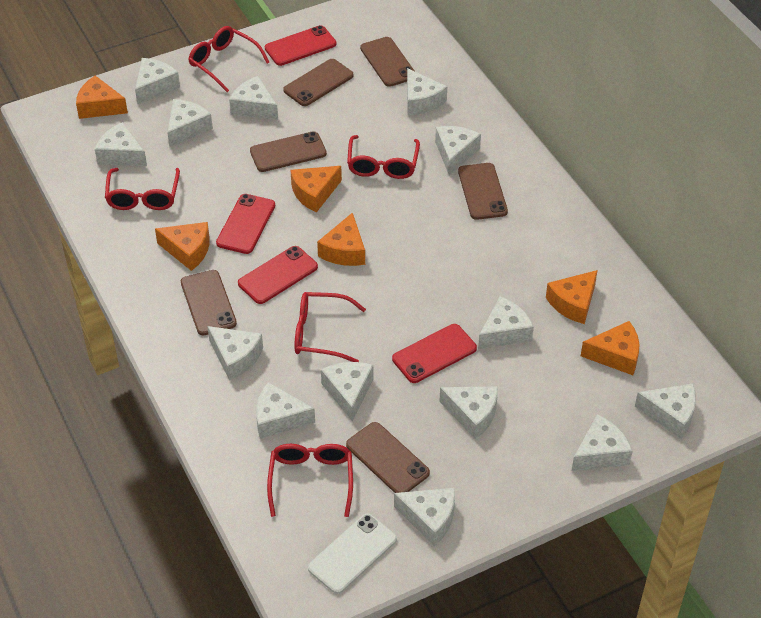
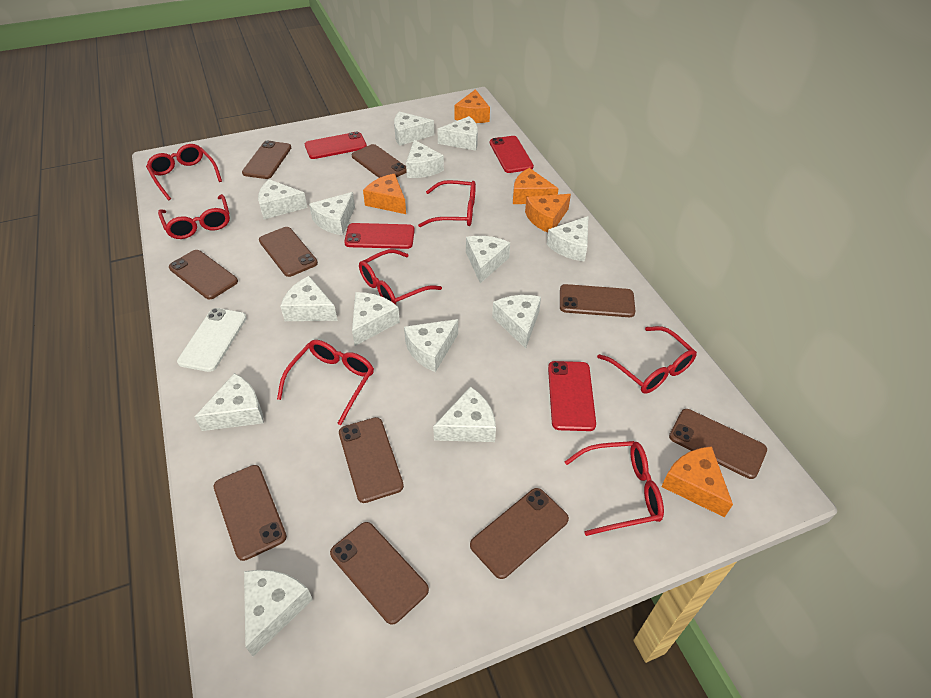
brown phone: 6 -> 10
orange cheese: 6 -> 5
red glasses: 5 -> 7

